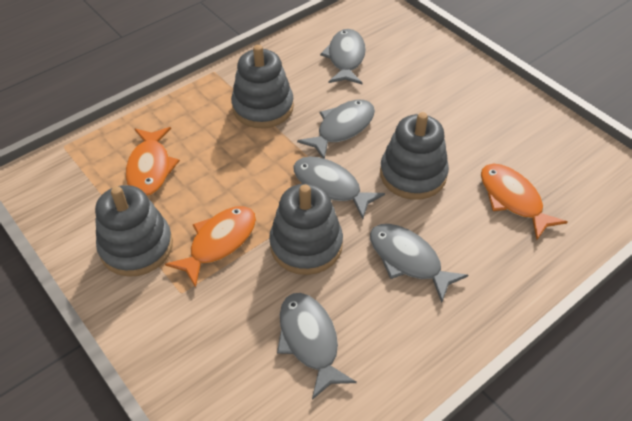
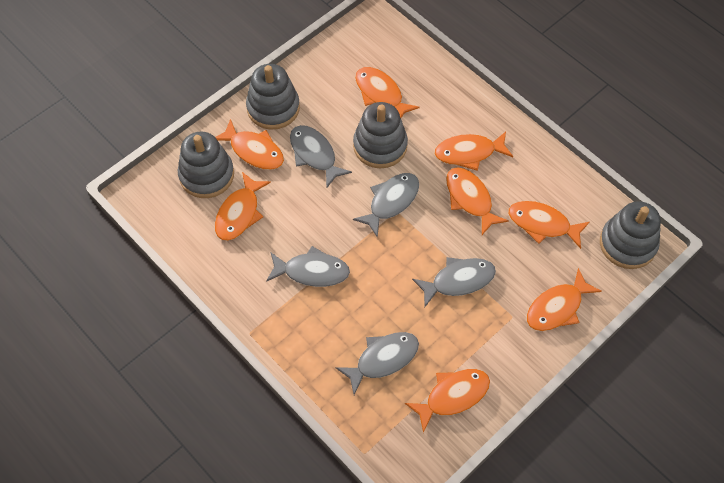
orange fish: 3 -> 8

